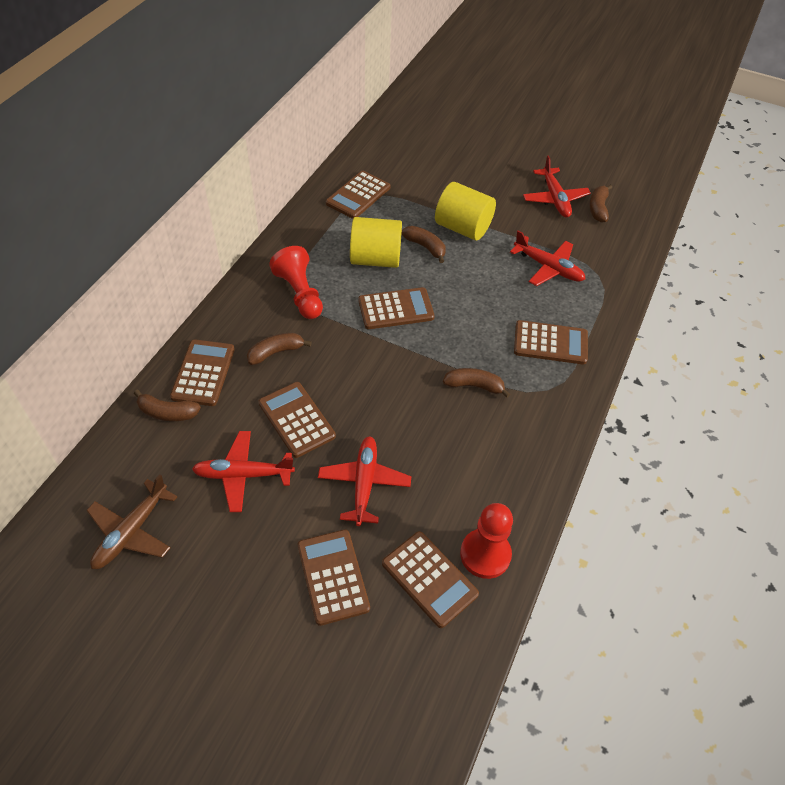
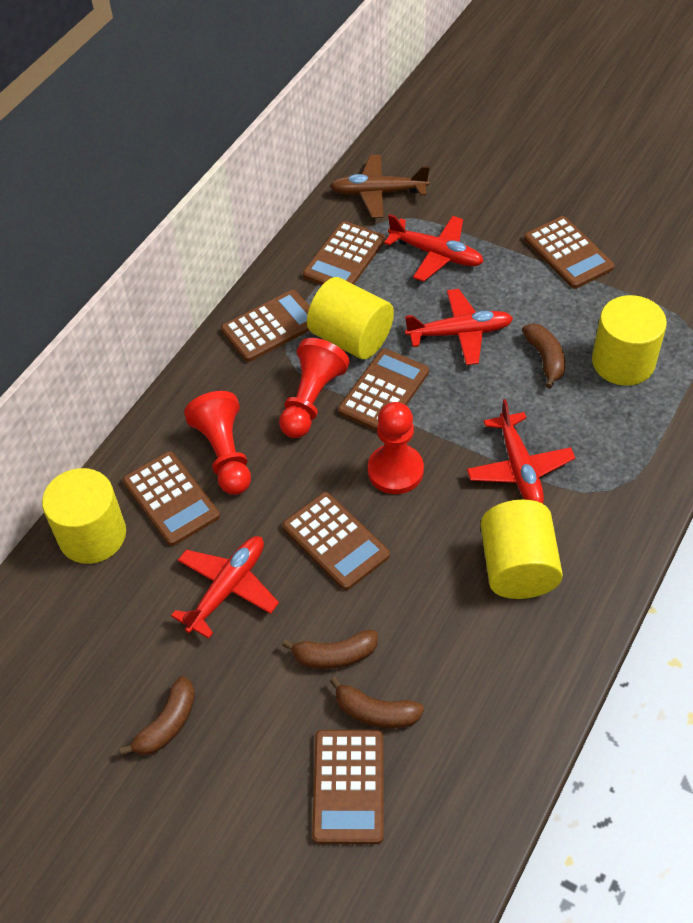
brown banana: 5 -> 4
red pawn: 2 -> 3
yellow cylinder: 2 -> 4

